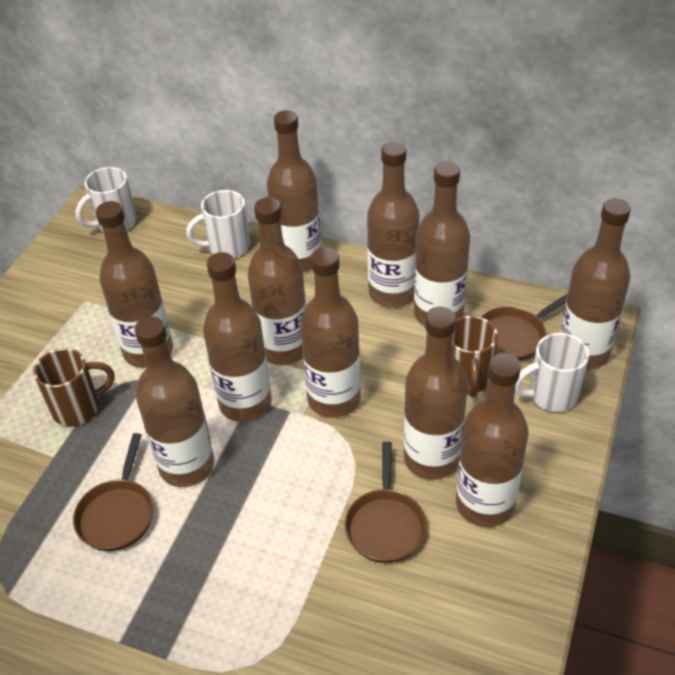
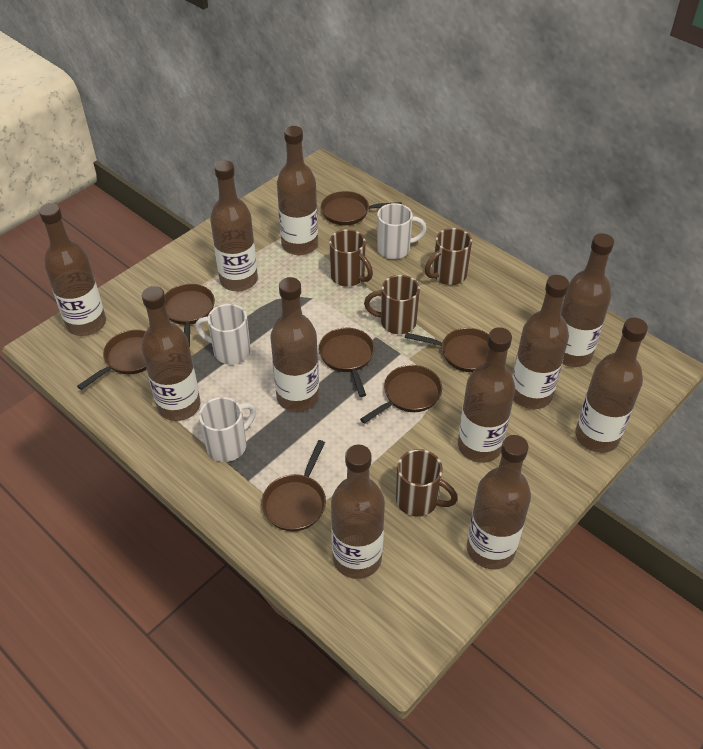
brown mug: 2 -> 4
brown pan: 3 -> 7

